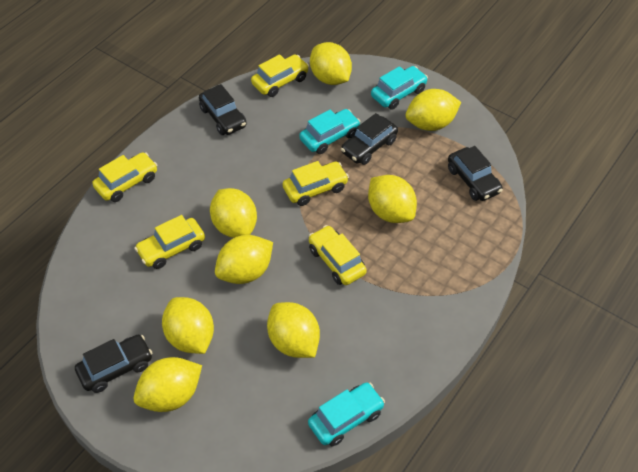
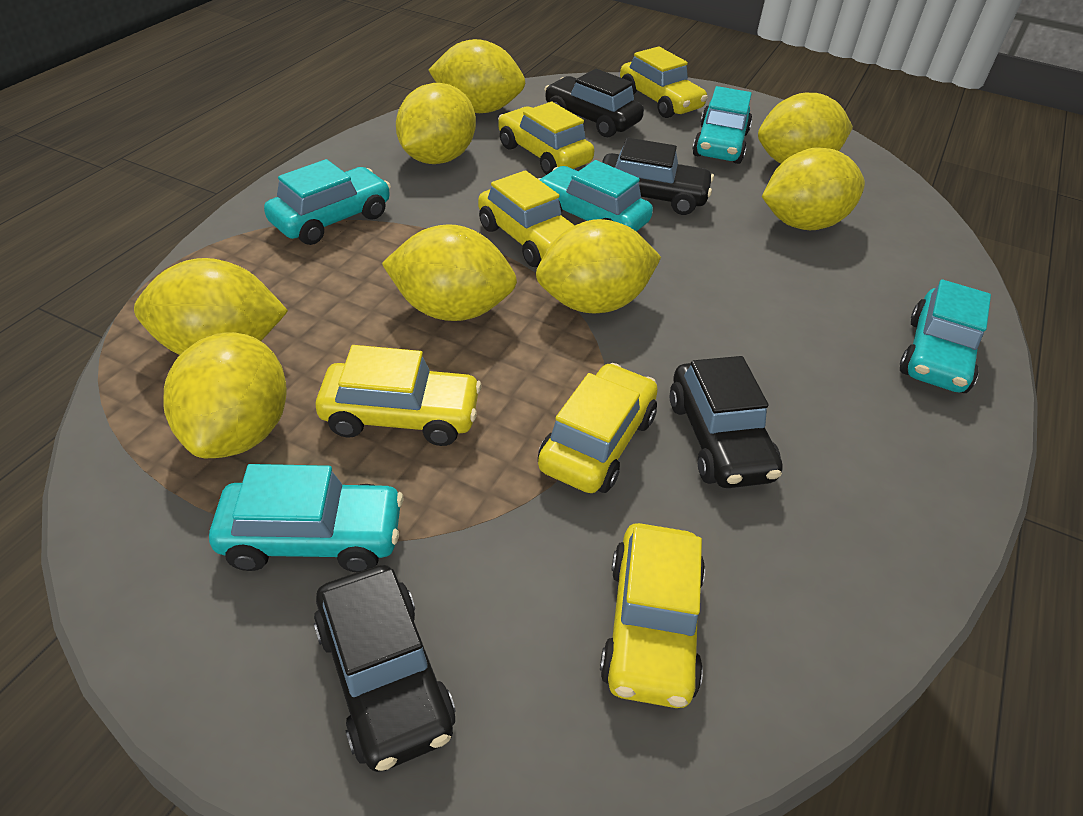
turquoise car: 3 -> 5
yellow car: 5 -> 6

